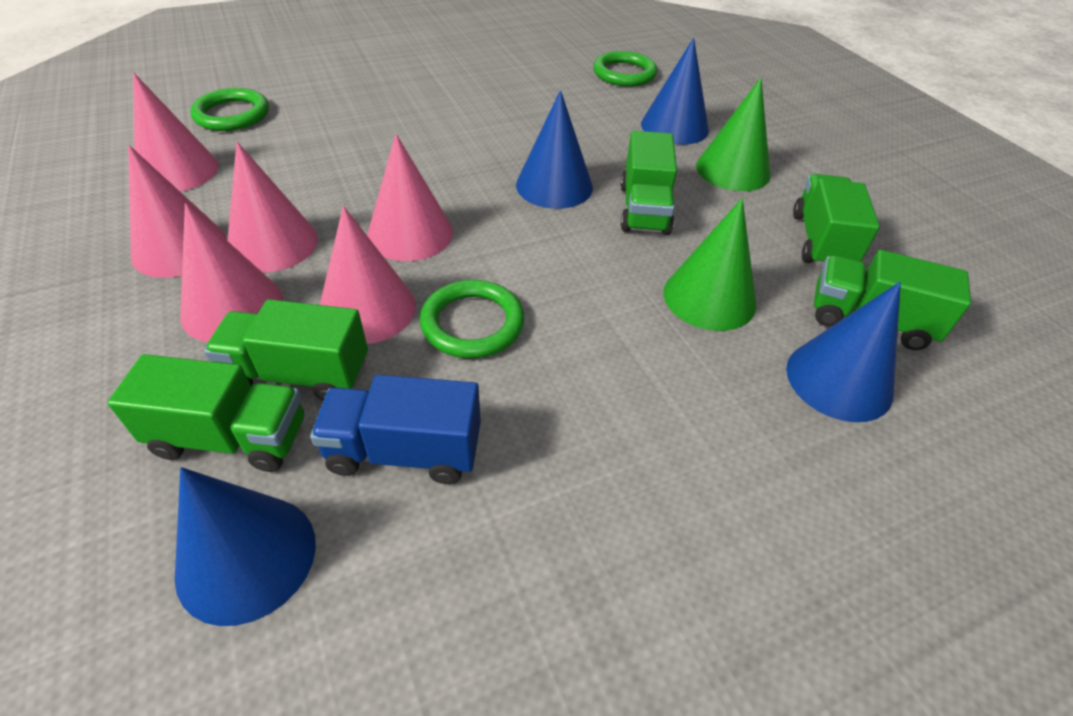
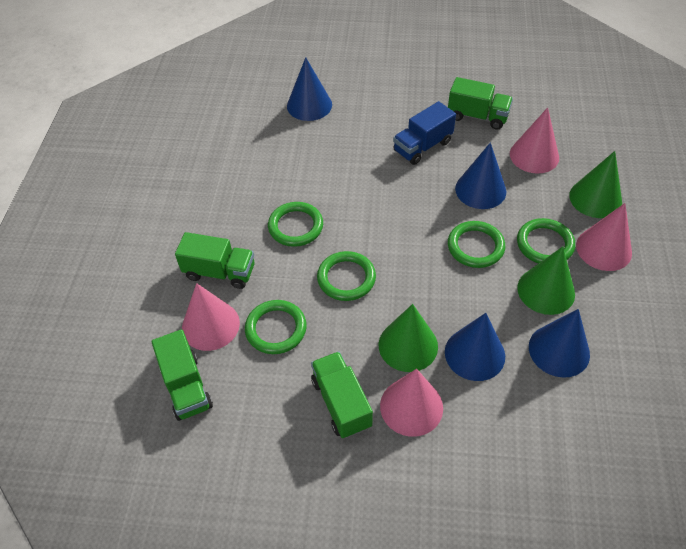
green cone: 2 -> 3
green ring: 3 -> 5
green truck: 5 -> 4
pink cone: 6 -> 4

